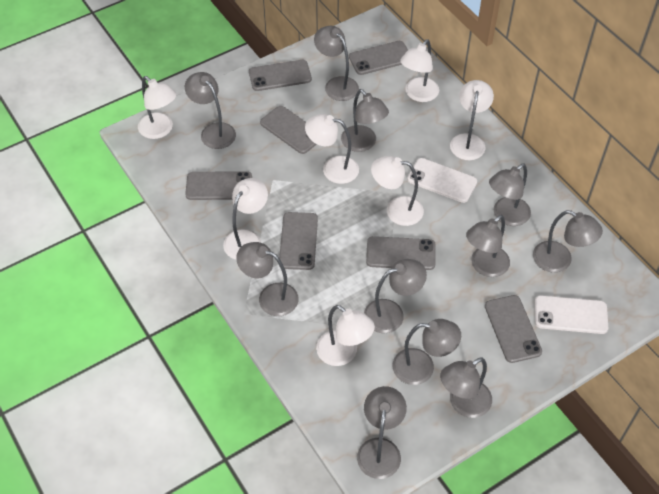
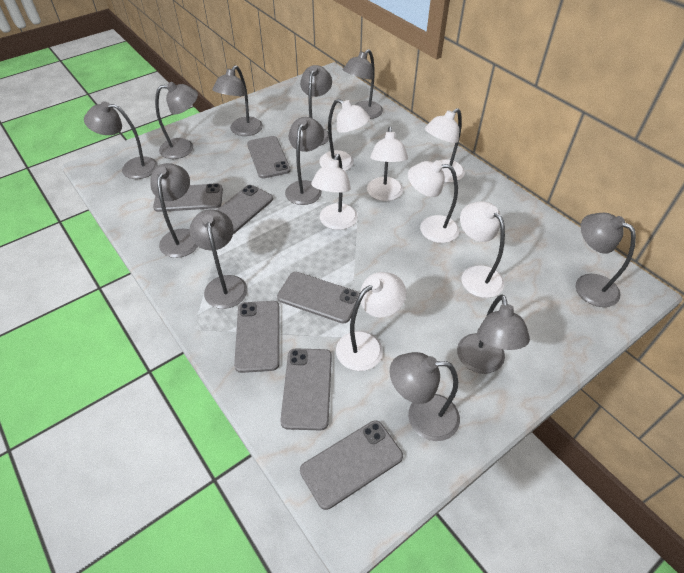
white phone: 2 -> 0

